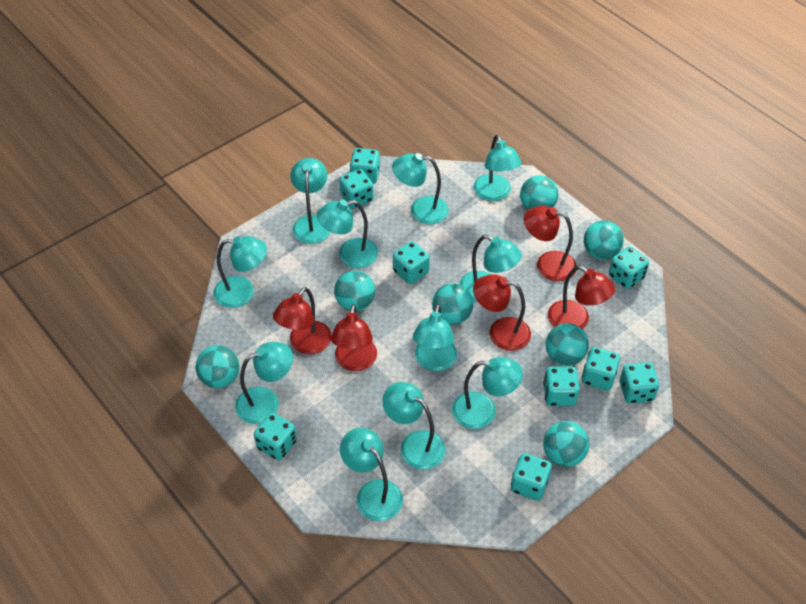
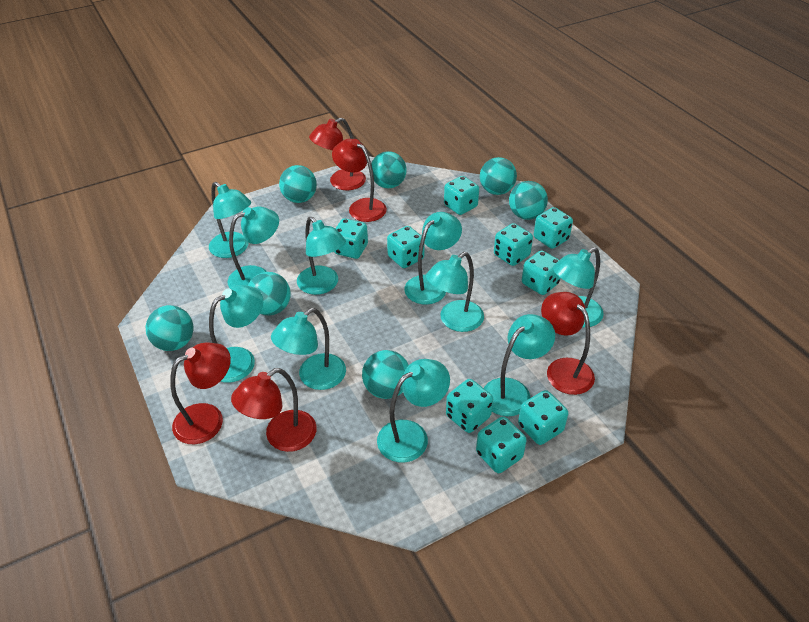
turquoise lamp: 11 -> 10

